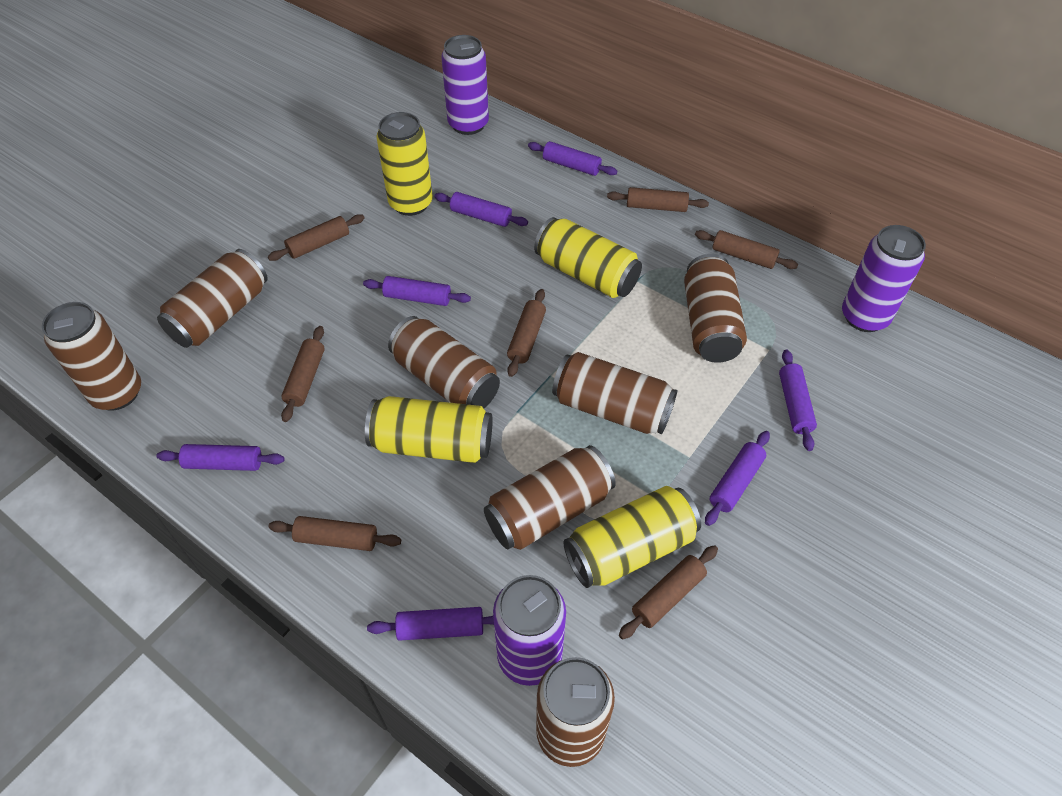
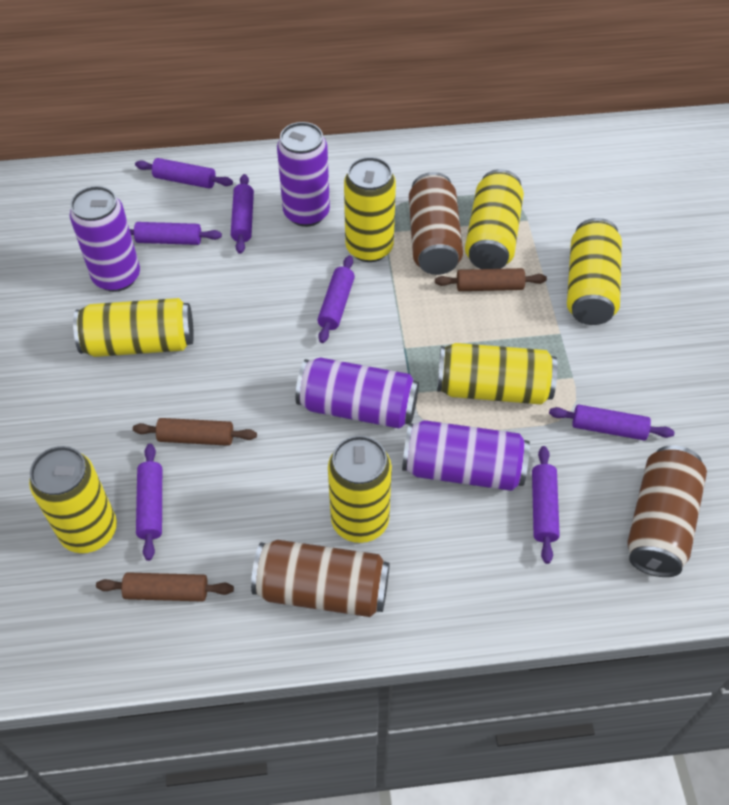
brown can: 7 -> 3
brown rolling pin: 7 -> 3
purple can: 3 -> 4
yellow can: 4 -> 7

